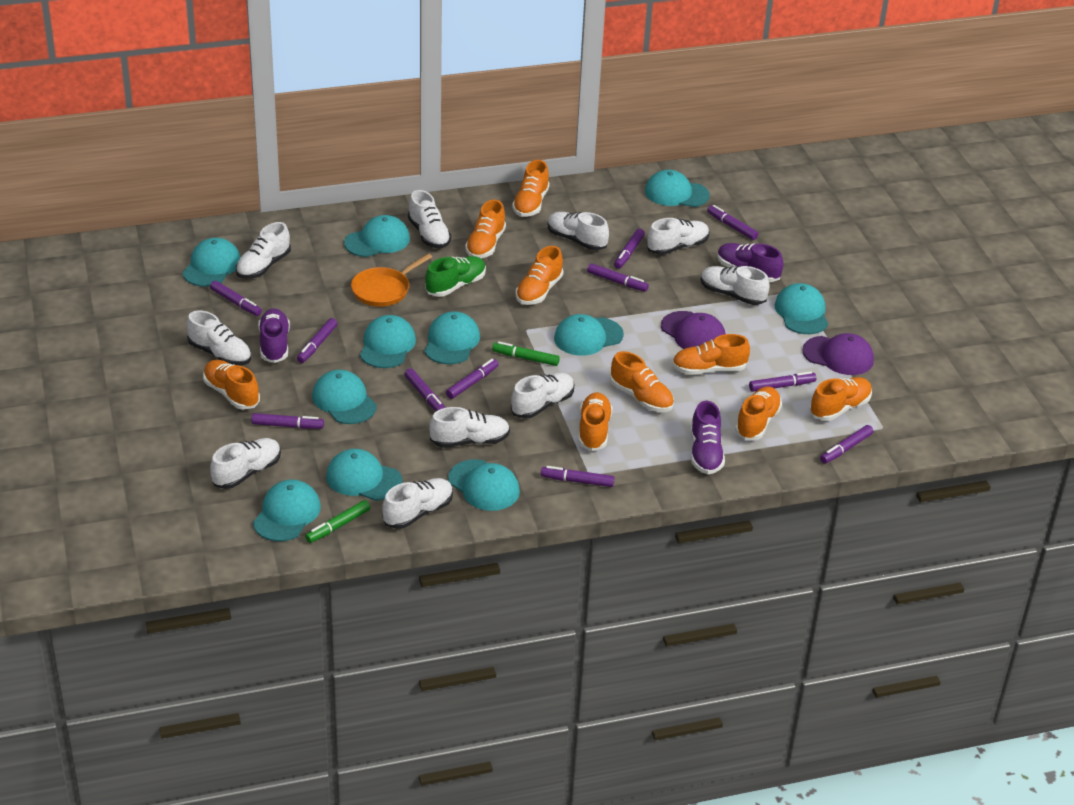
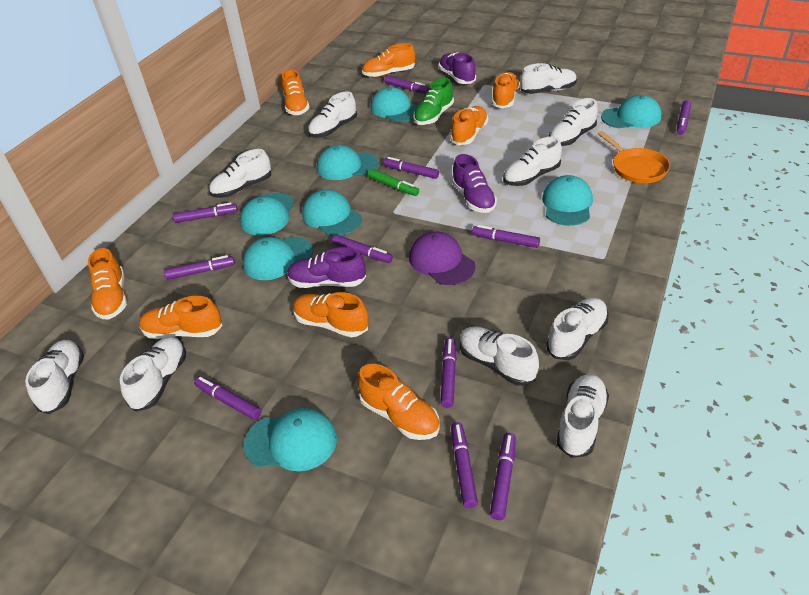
green marker: 2 -> 1
orange shoe: 9 -> 8
purple cap: 2 -> 1
turquoise cap: 11 -> 8

